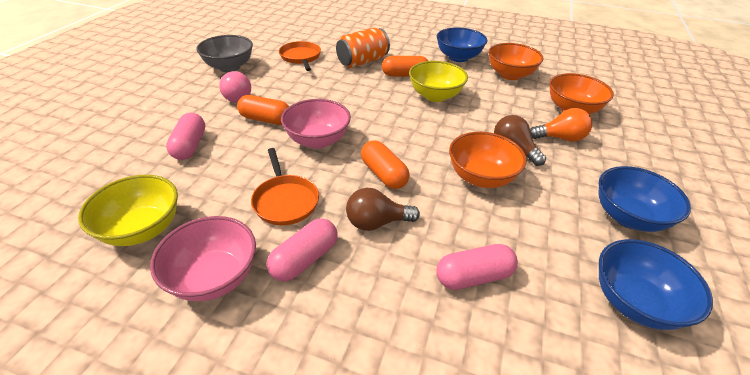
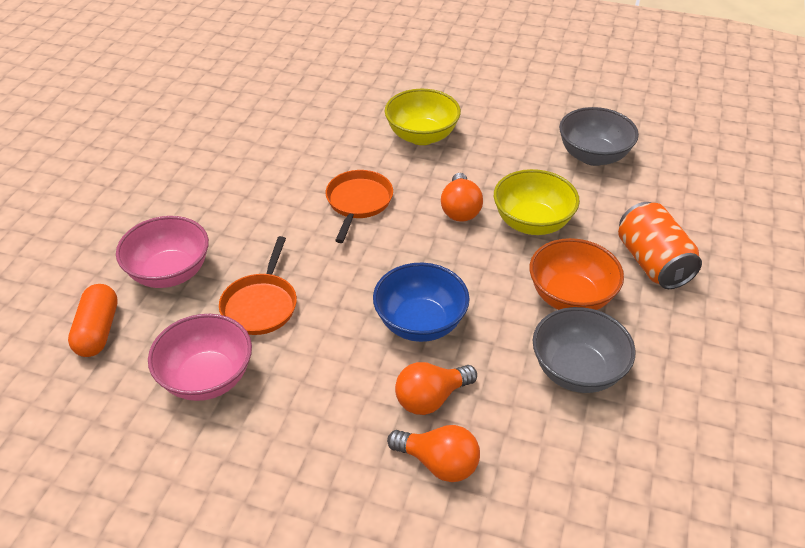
blue bowl: 3 -> 1
brown light bulb: 2 -> 0
grey bowl: 1 -> 2
orange bowl: 3 -> 1
orange capsule: 3 -> 1
orange light bulb: 1 -> 3
pink capsule: 3 -> 0
pink light bulb: 1 -> 0

